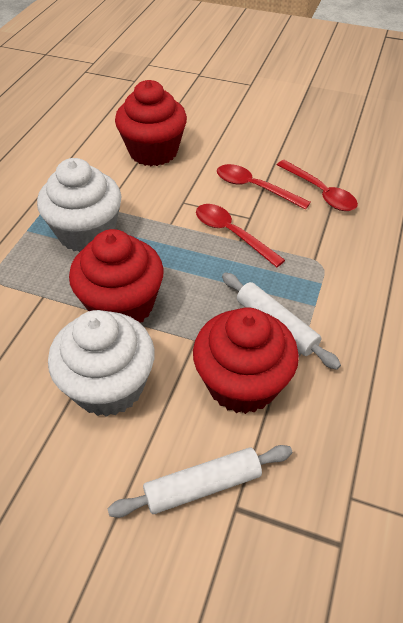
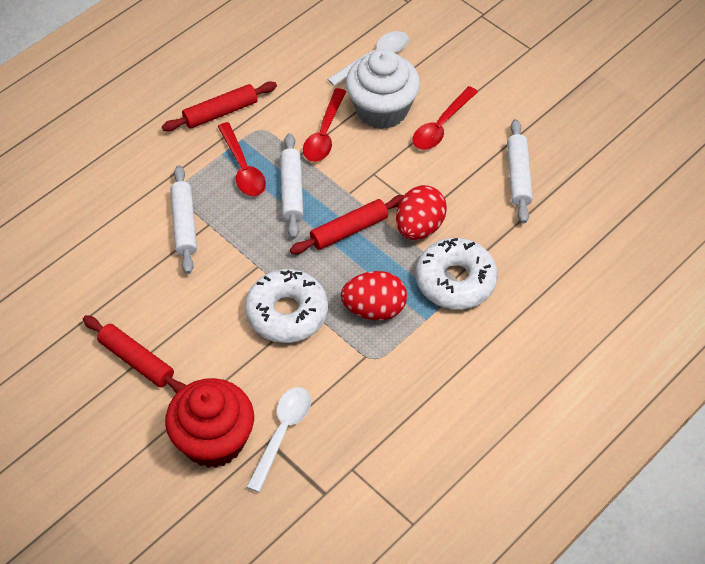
red cupcake: 3 -> 1
red egg: 0 -> 2
red rolling pin: 0 -> 3
white cupcake: 2 -> 1
white donut: 0 -> 2
white rolling pin: 2 -> 3
white spoon: 0 -> 2

